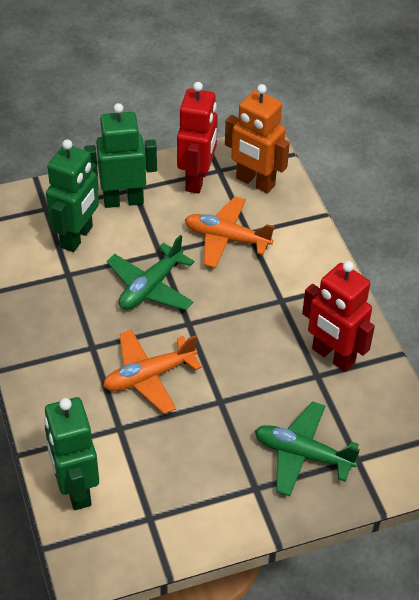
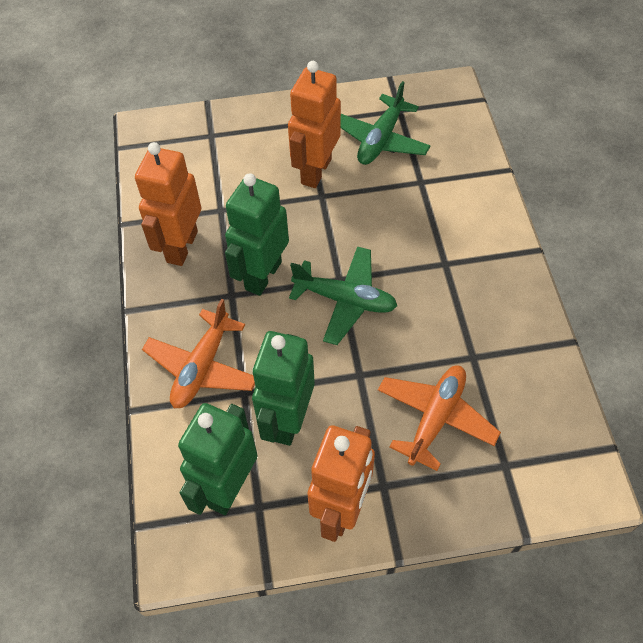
orange robot: 1 -> 3
red robot: 2 -> 0

